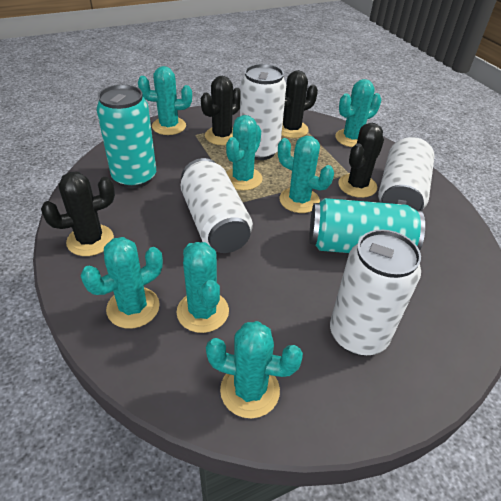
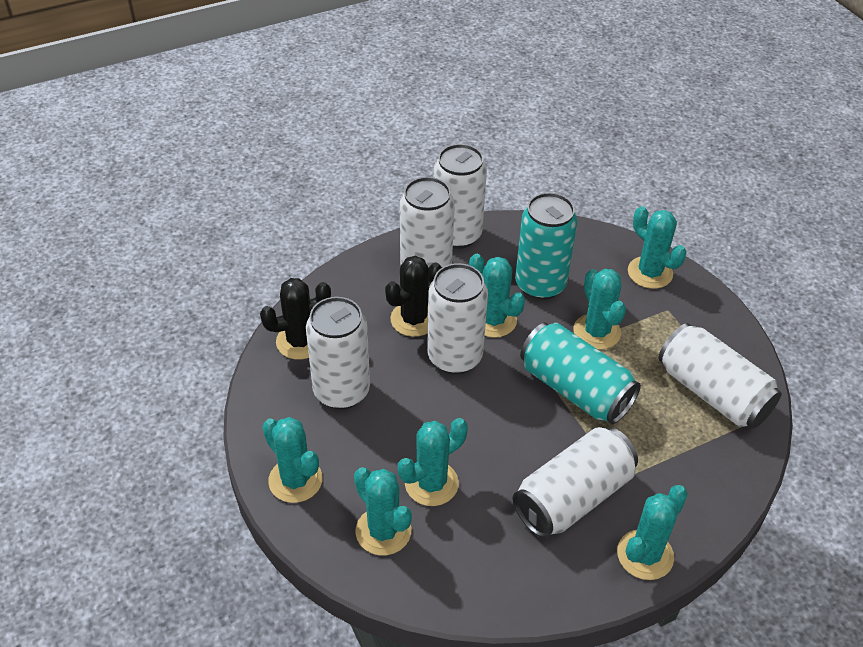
black cactus: 4 -> 2
white can: 4 -> 6

